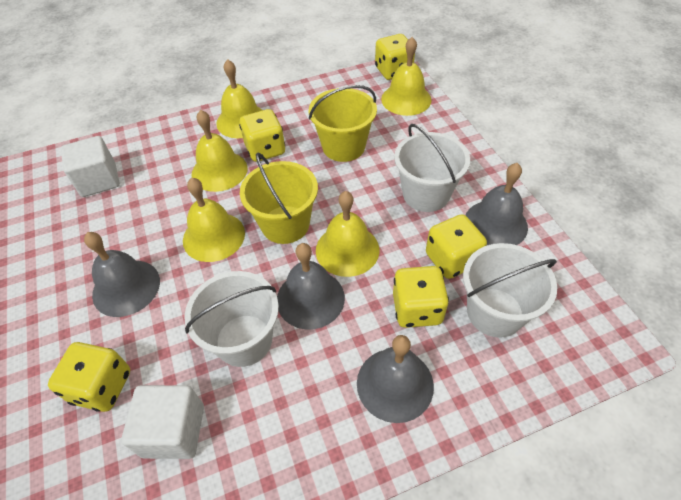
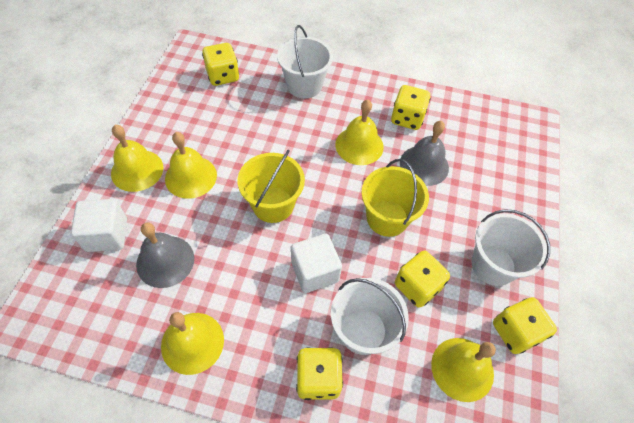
grey bell: 4 -> 2

